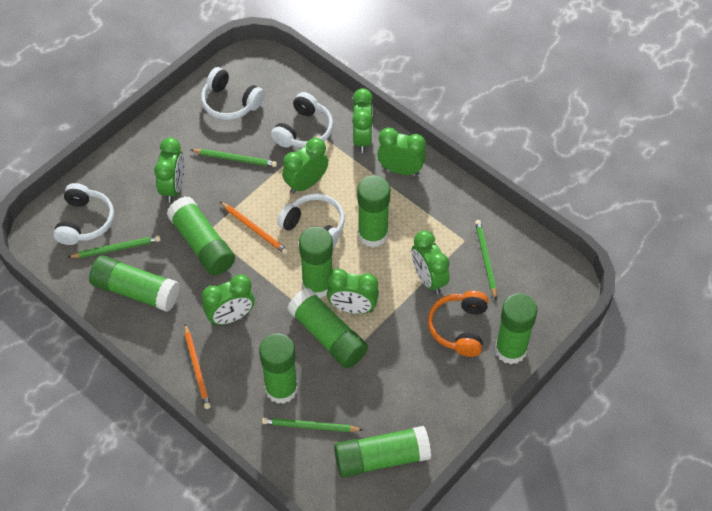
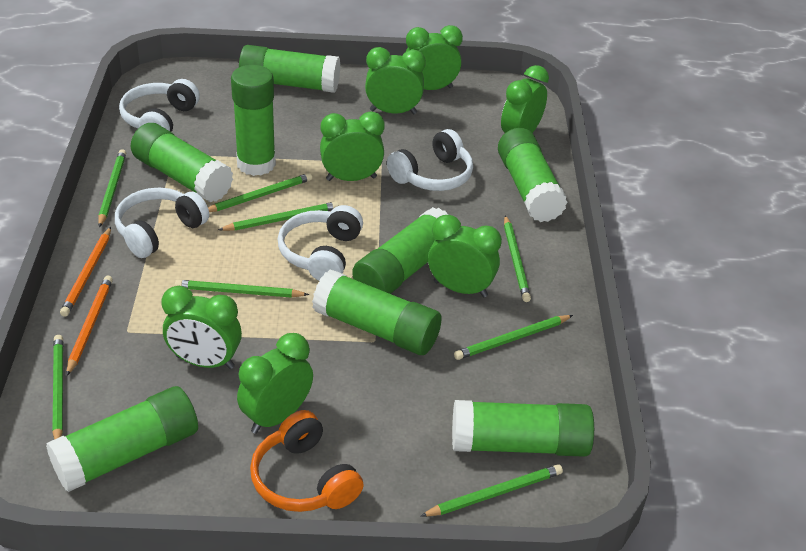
green pencil: 4 -> 8

